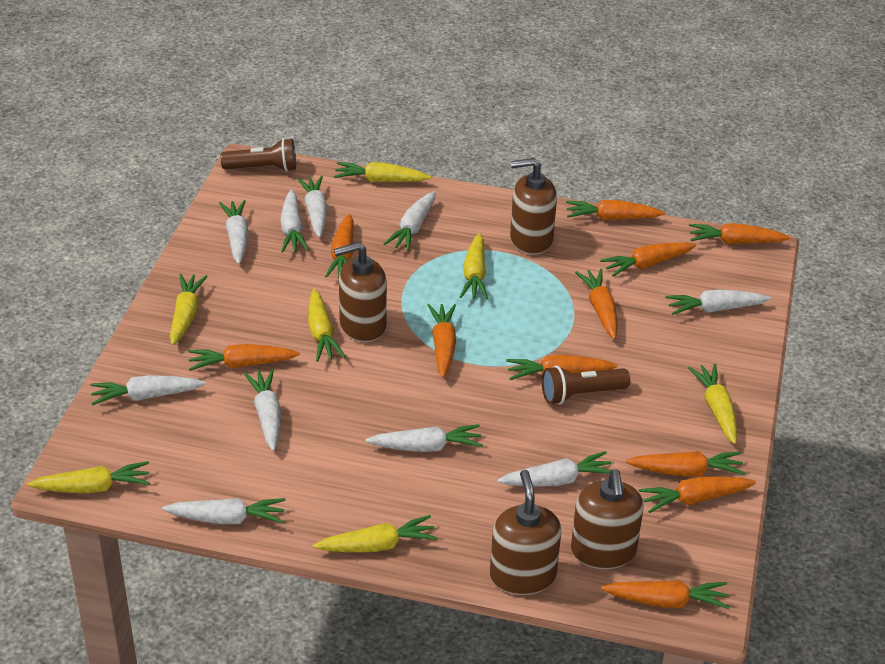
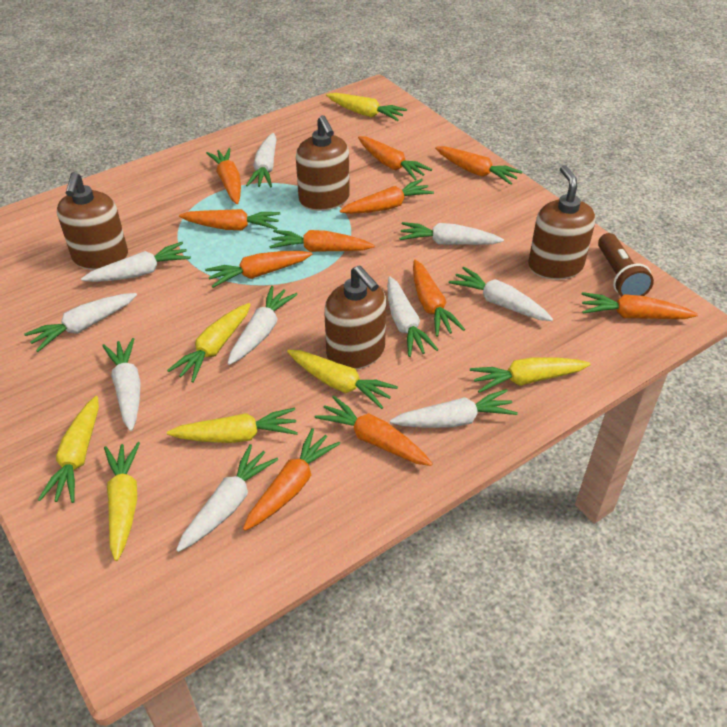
brown flashlight: 2 -> 1

